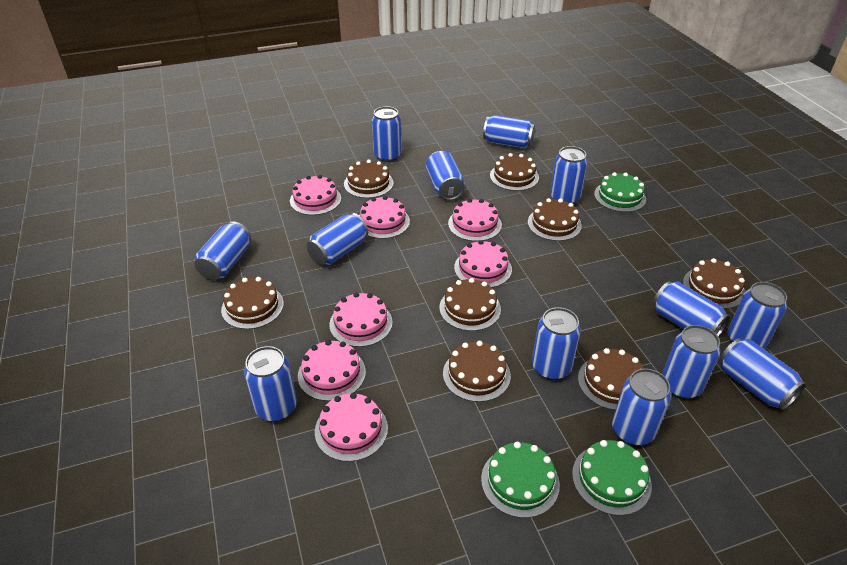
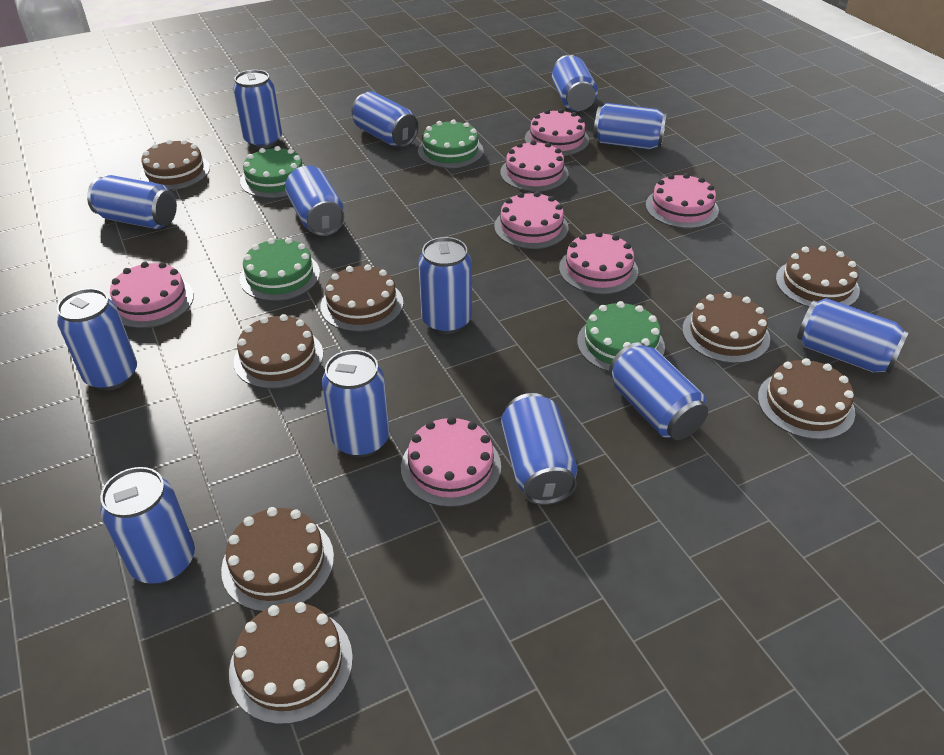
green cake: 3 -> 4

